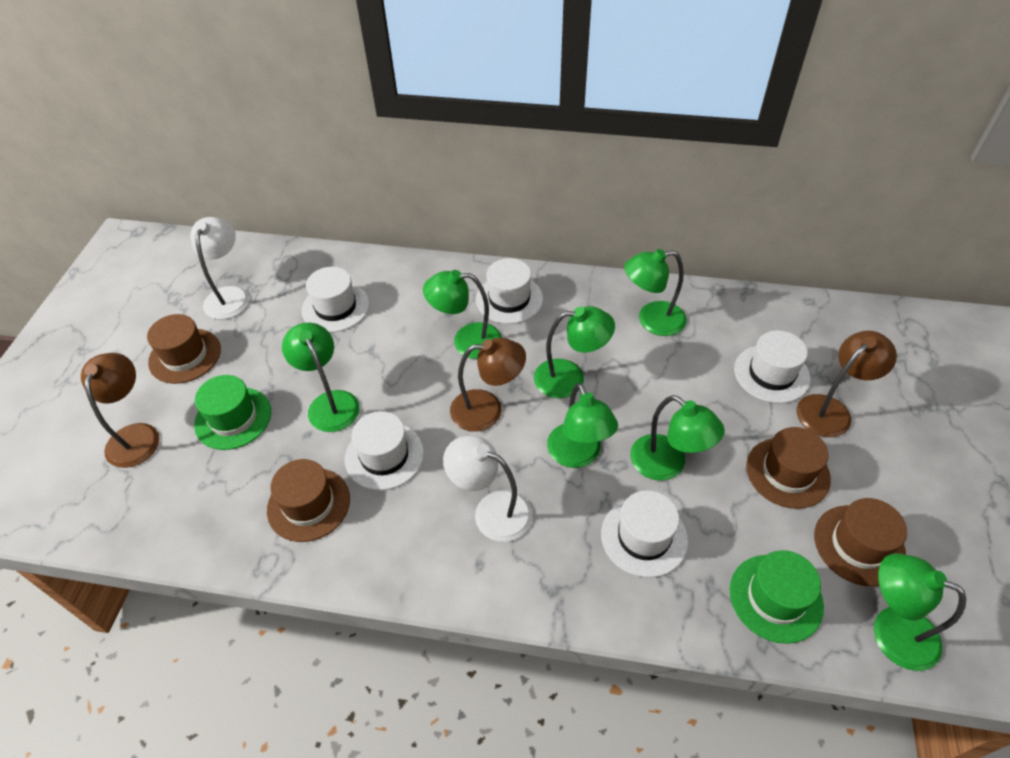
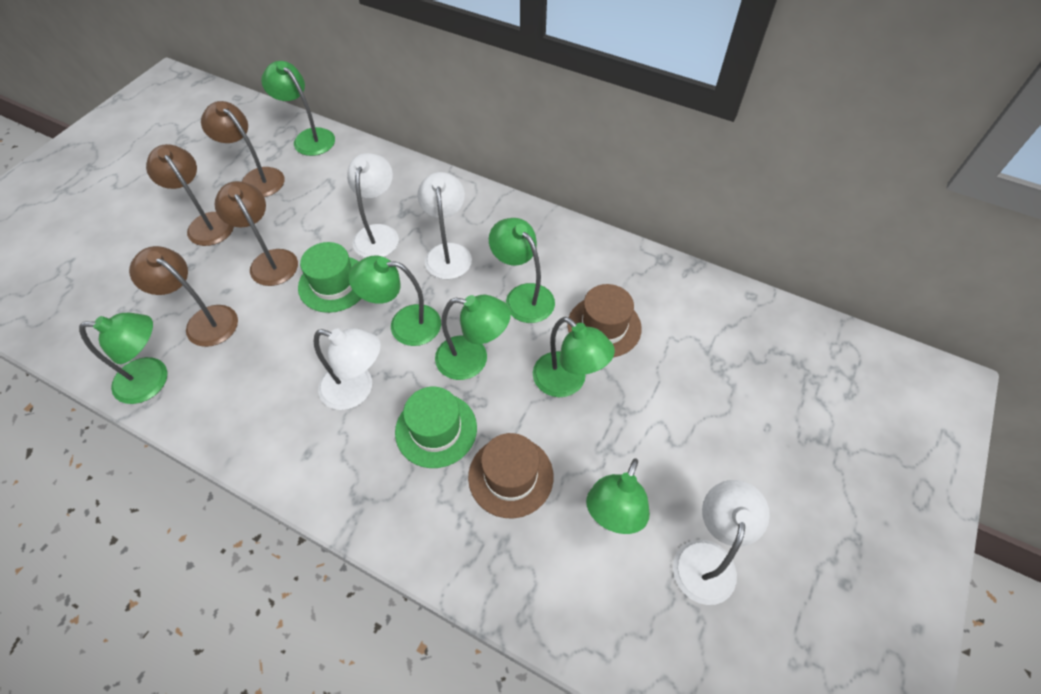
brown hat: 4 -> 2
brown lamp: 3 -> 4
white hat: 5 -> 0
white lamp: 2 -> 4

